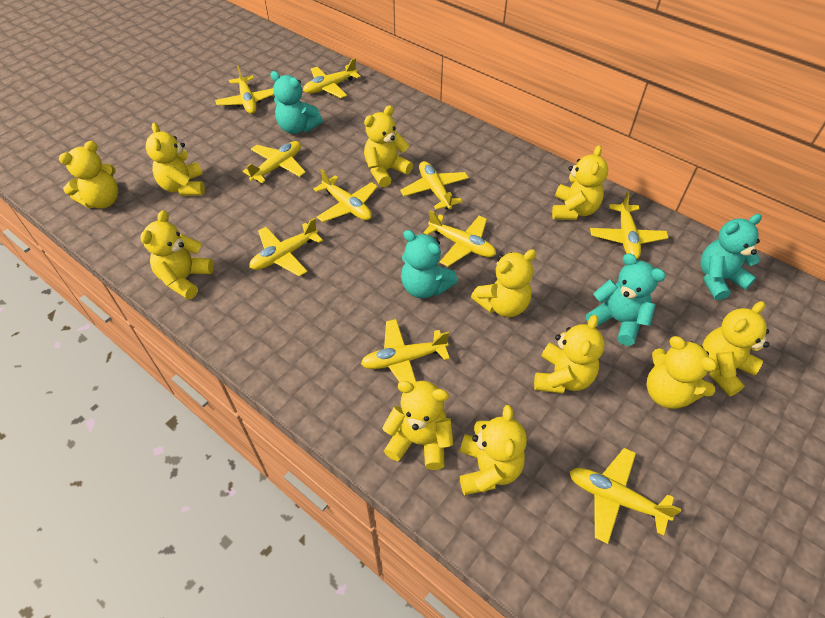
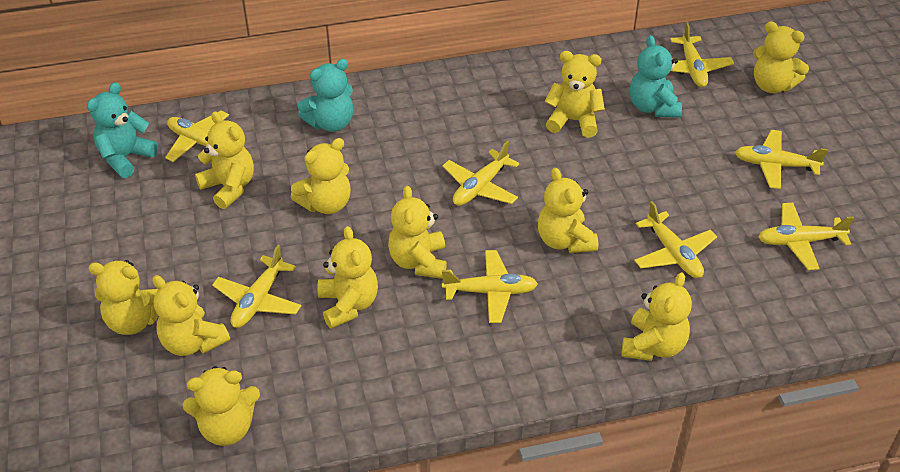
turquoise teddy bear: 4 -> 3
yellow plane: 10 -> 8

